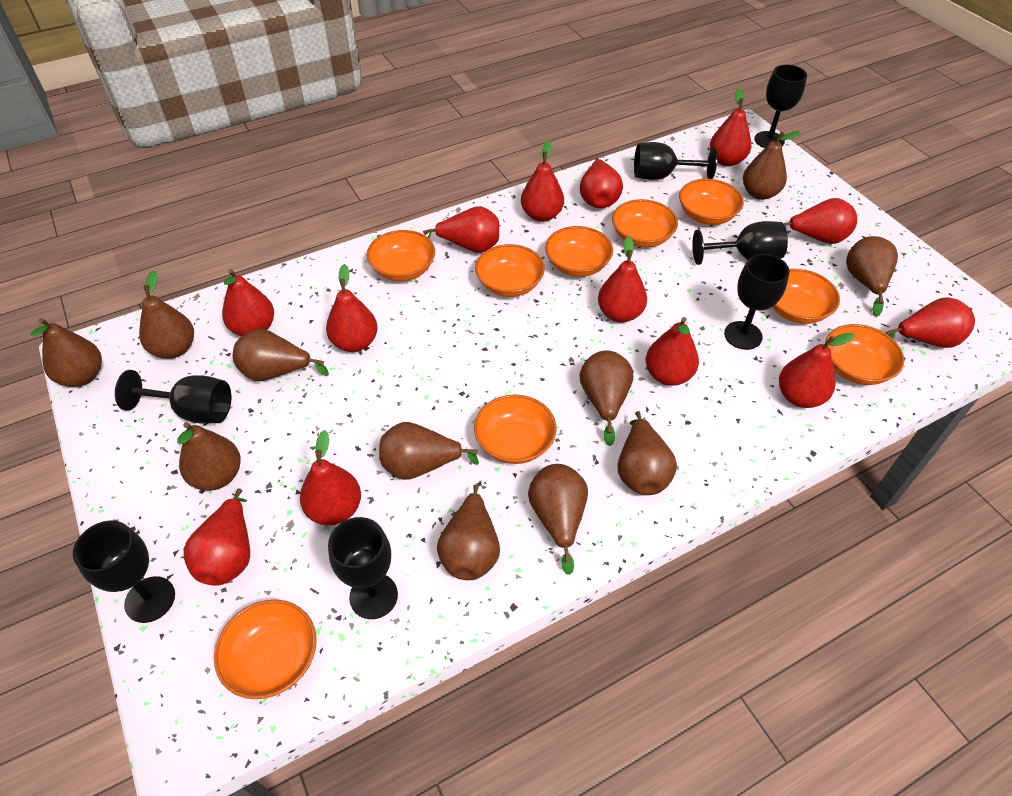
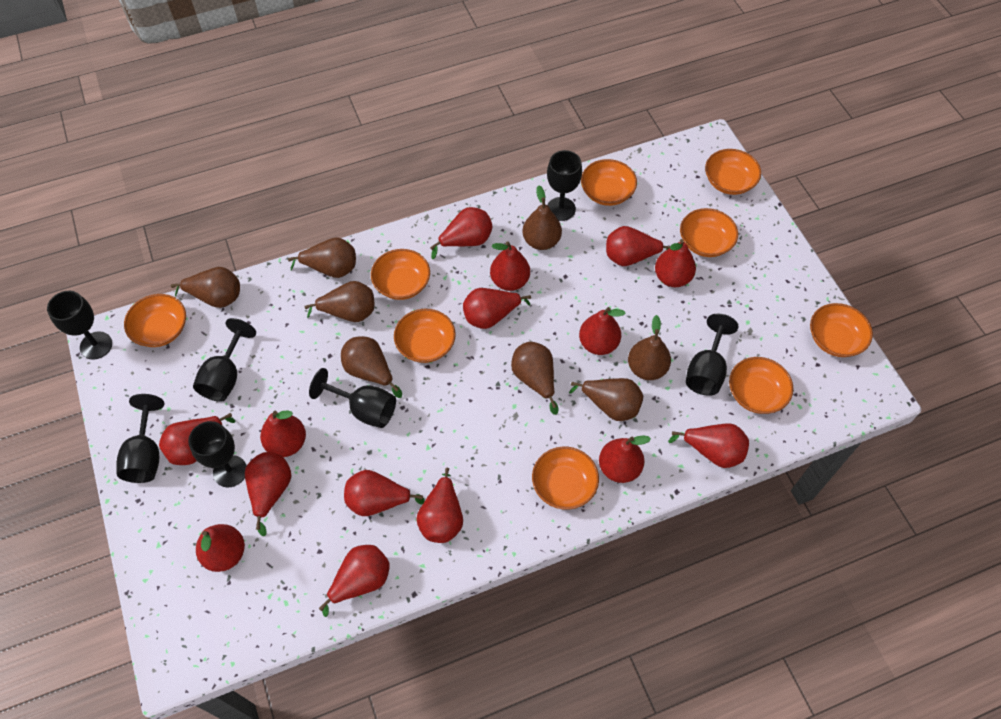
brown pear: 11 -> 8
red pear: 13 -> 15

